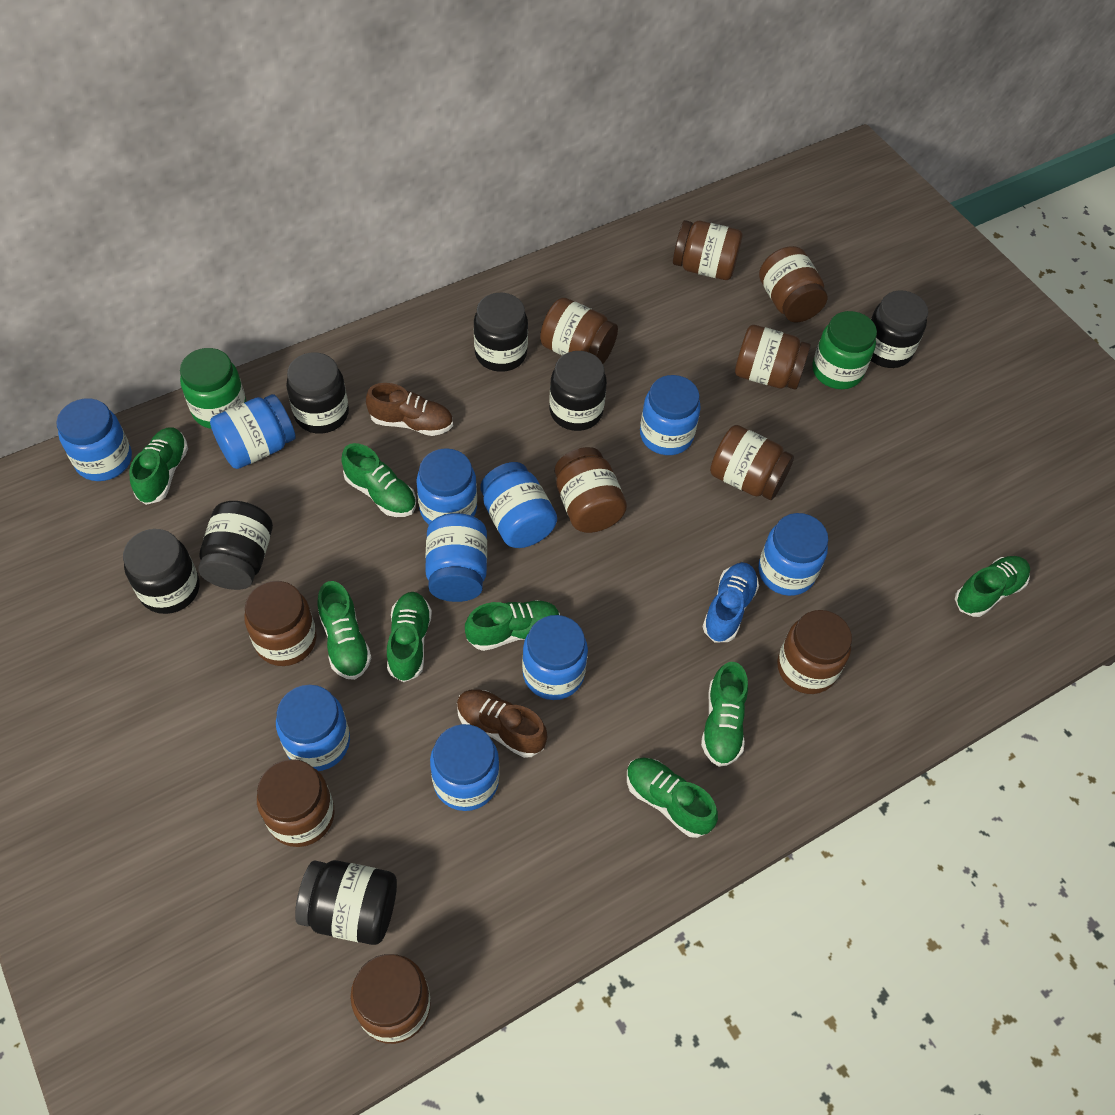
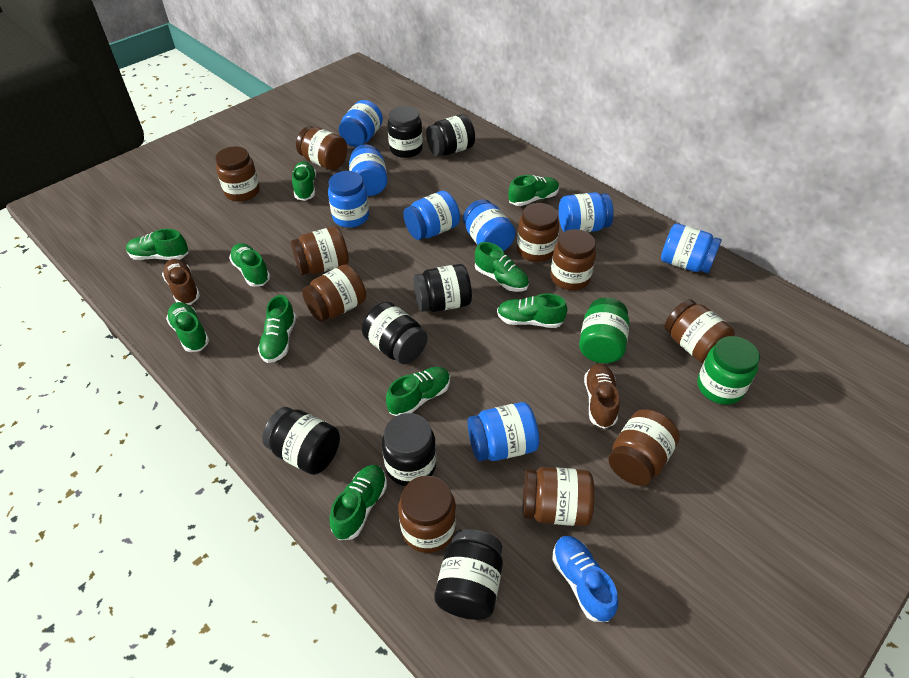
blue jar: 10 -> 8
green shoe: 8 -> 10

